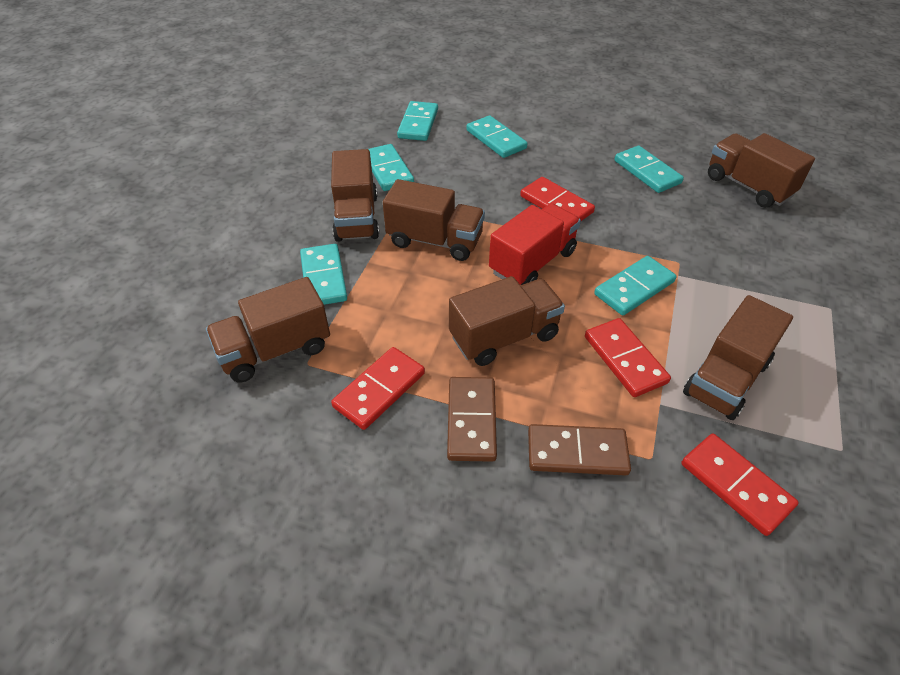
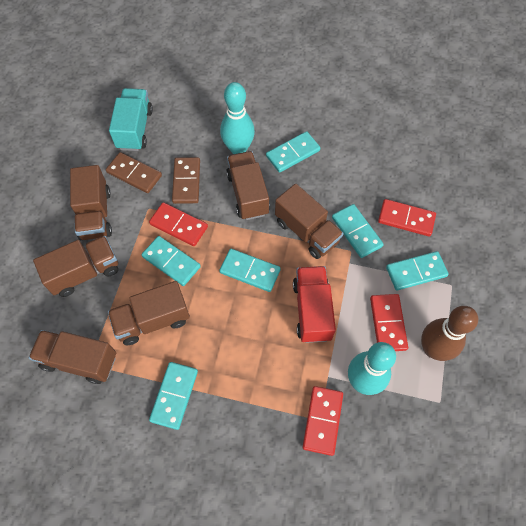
brown bowling pin: 0 -> 1
turquoise bowling pin: 0 -> 2
turquoise truck: 0 -> 1

